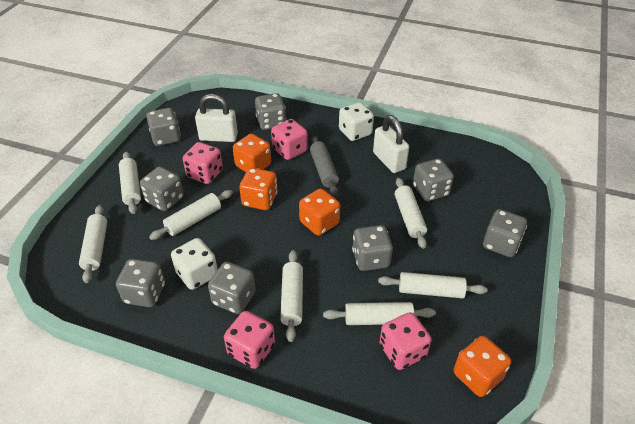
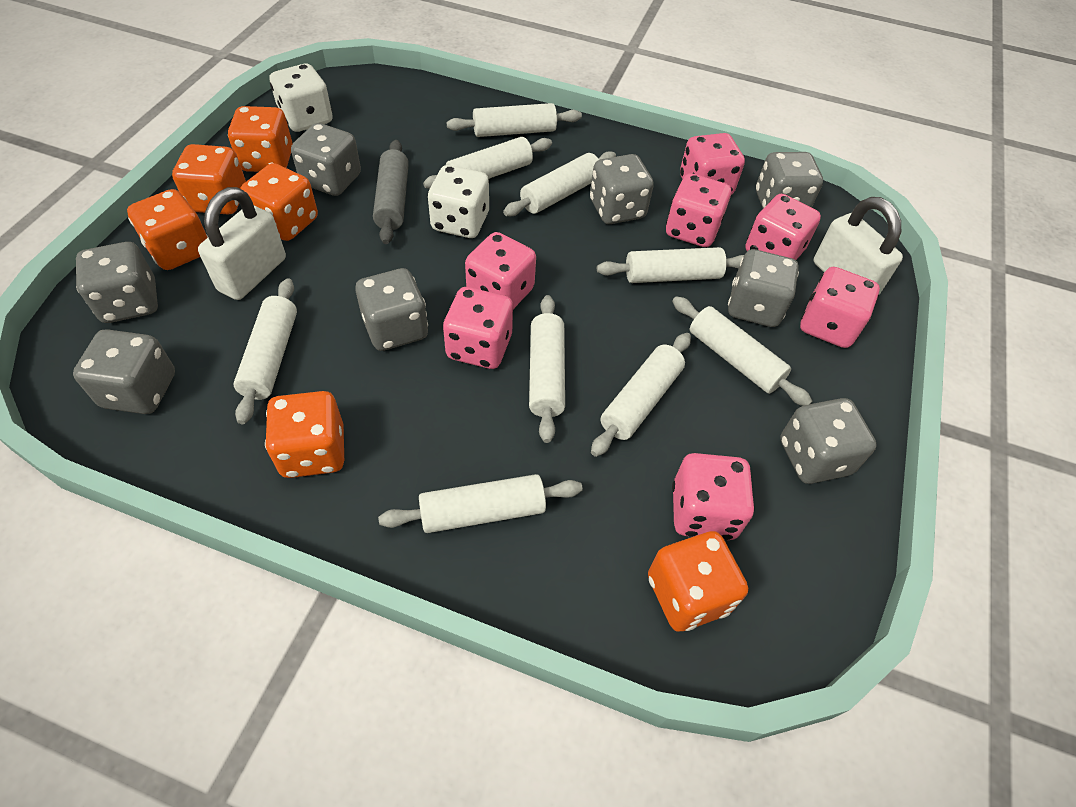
orange dice: 4 -> 6
pink dice: 4 -> 7
white rolling pin: 7 -> 9

